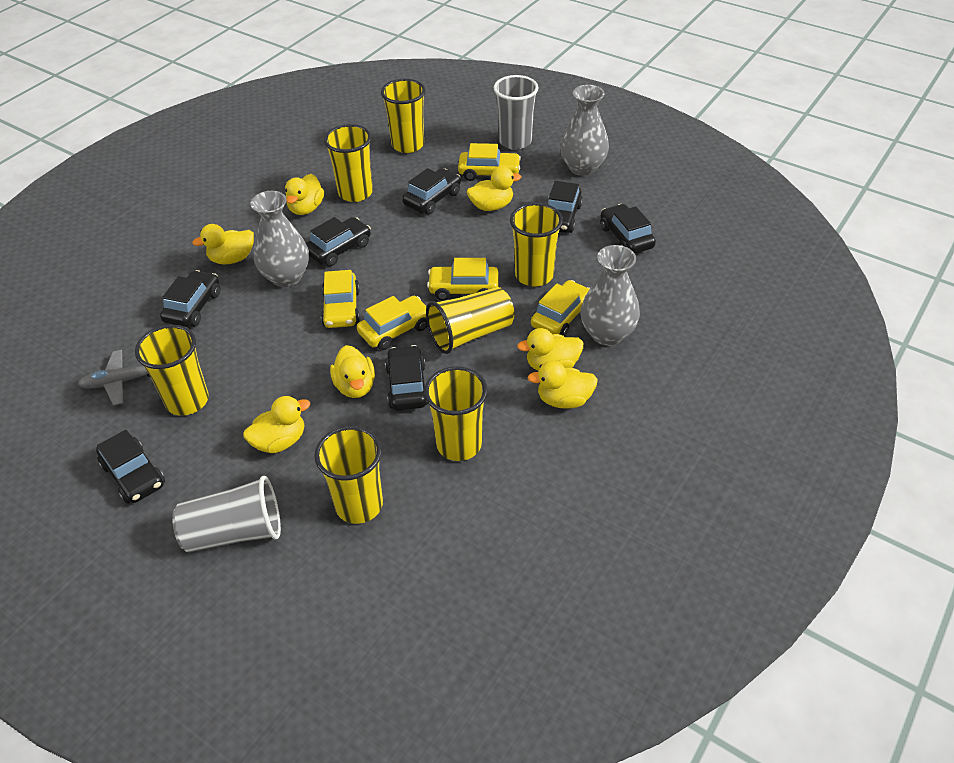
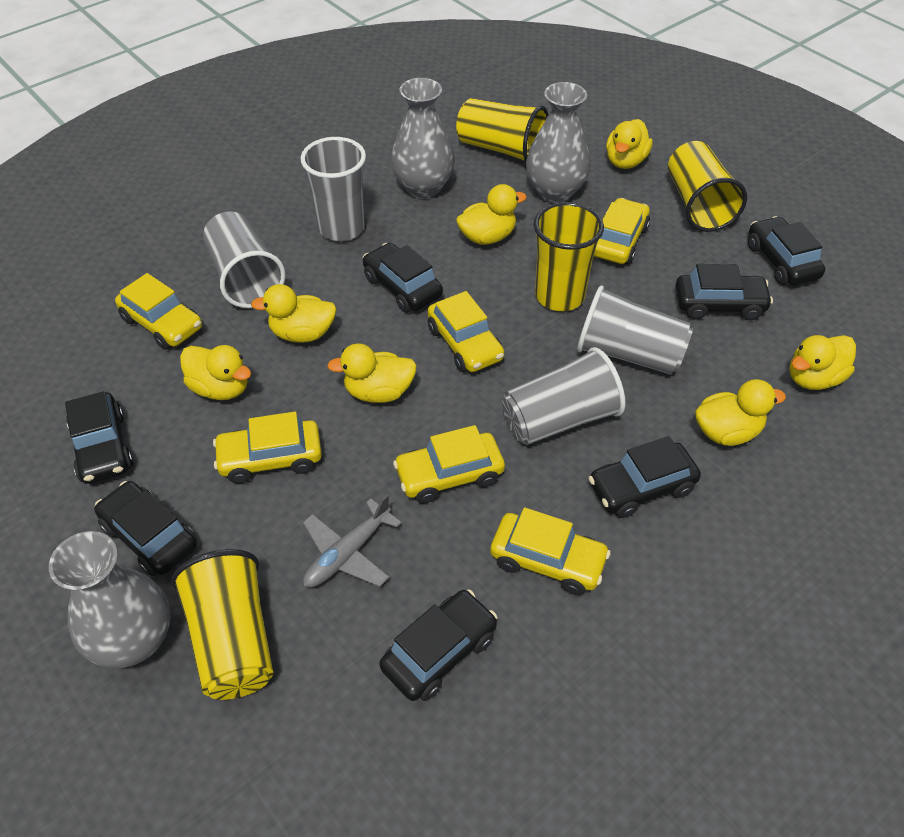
grey cup: 2 -> 4
yellow car: 5 -> 6
yellow cup: 7 -> 4

